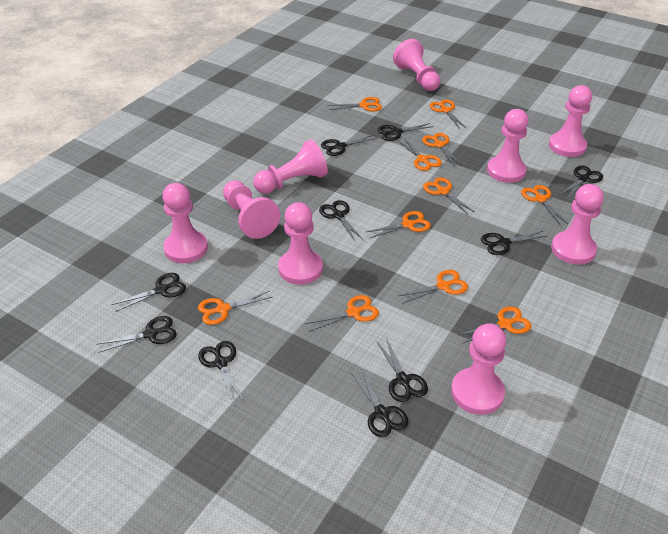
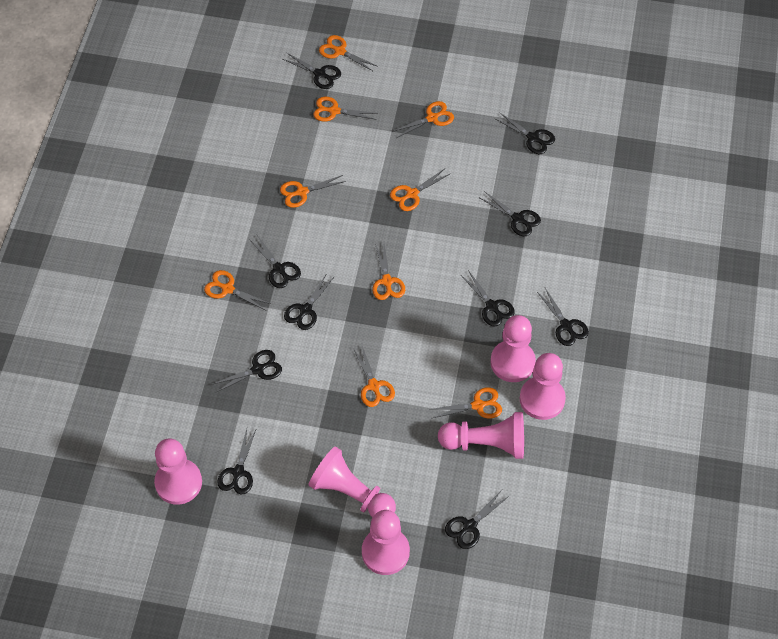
orange scissors: 11 -> 9
pink pawn: 9 -> 6

